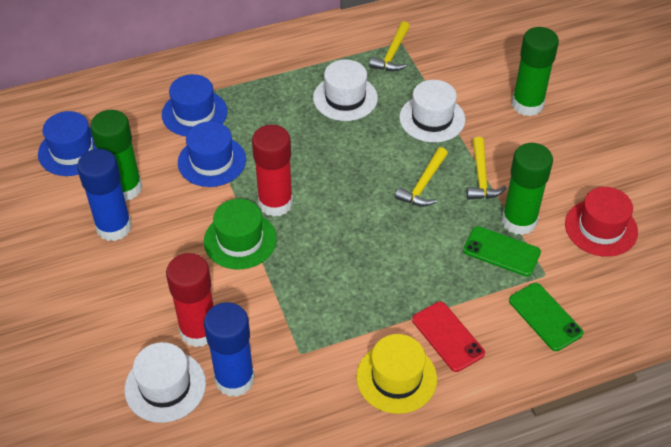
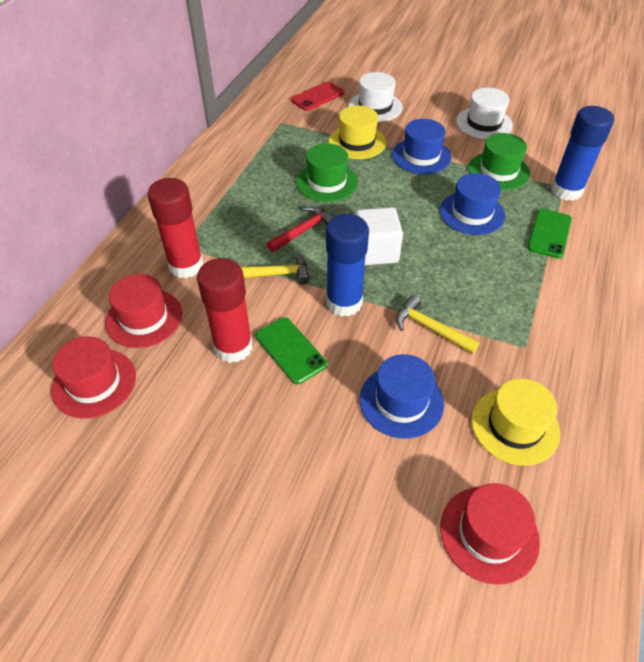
green glue stick: 3 -> 0
green hat: 1 -> 2
red hammer: 0 -> 1
red hat: 1 -> 3
white cube: 0 -> 1
white hat: 3 -> 2
yellow hammer: 3 -> 2
yellow hat: 1 -> 2

